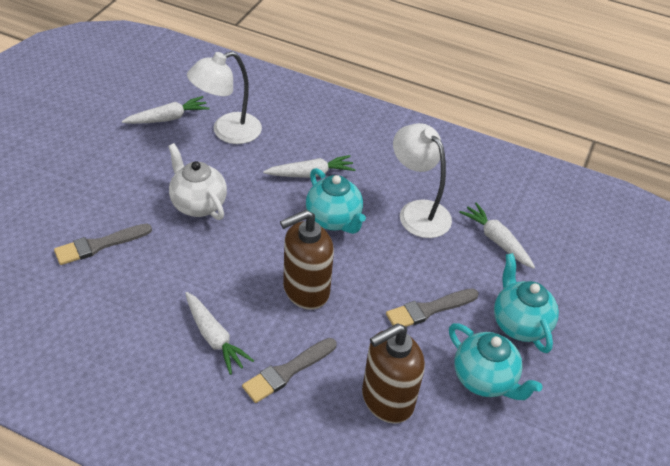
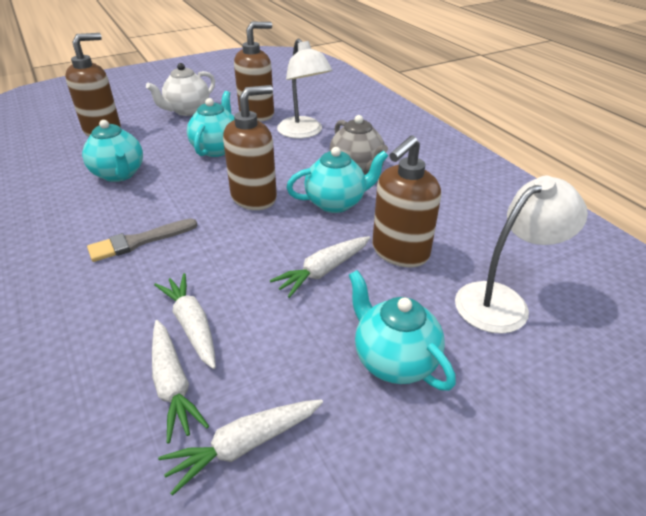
brown soap dispenser: 2 -> 4
grey brush: 3 -> 1
grey teapot: 0 -> 1
turquoise teapot: 3 -> 4

